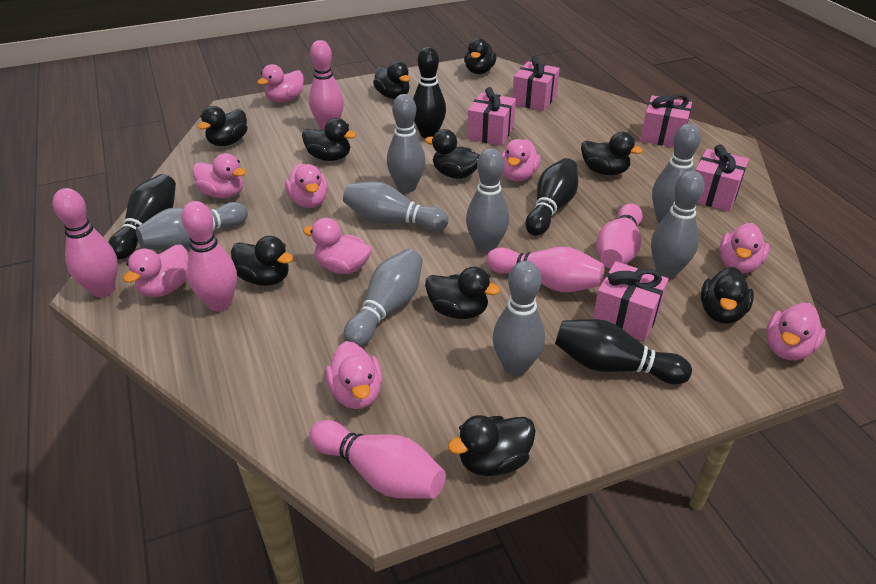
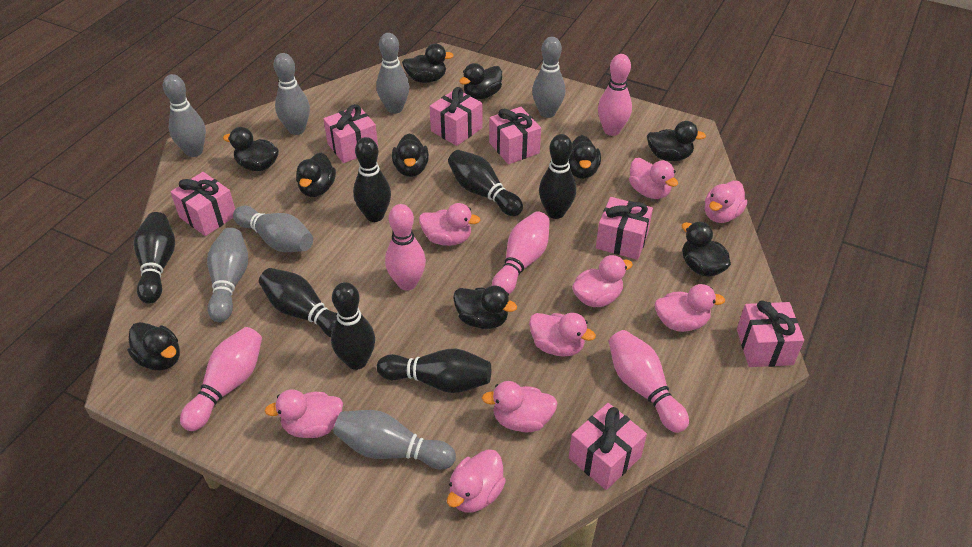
black bowling pin: 4 -> 7
grey bowling pin: 8 -> 7
pink bowling pin: 6 -> 5
pink gift: 5 -> 7

